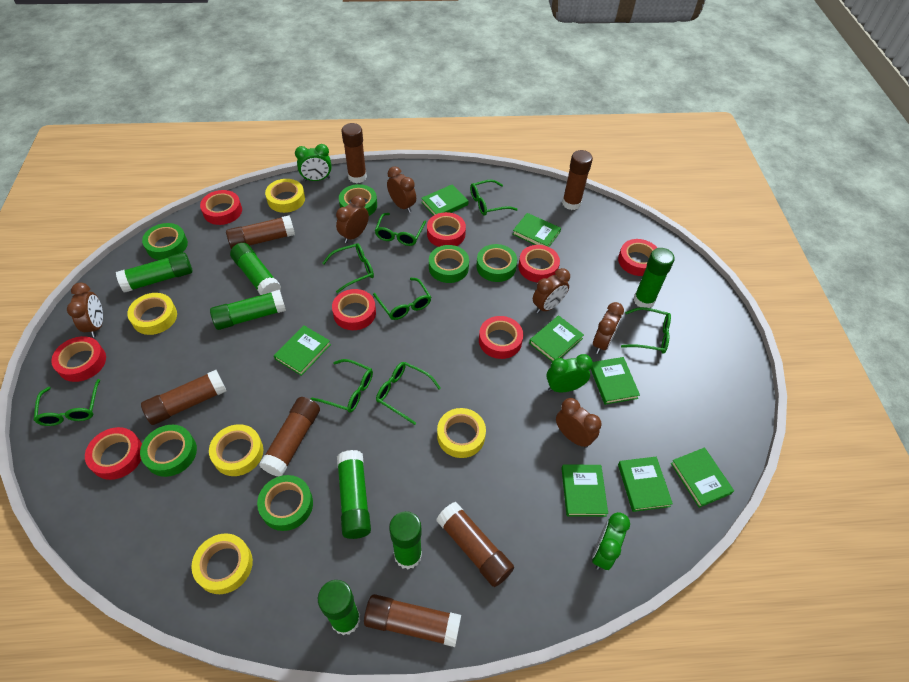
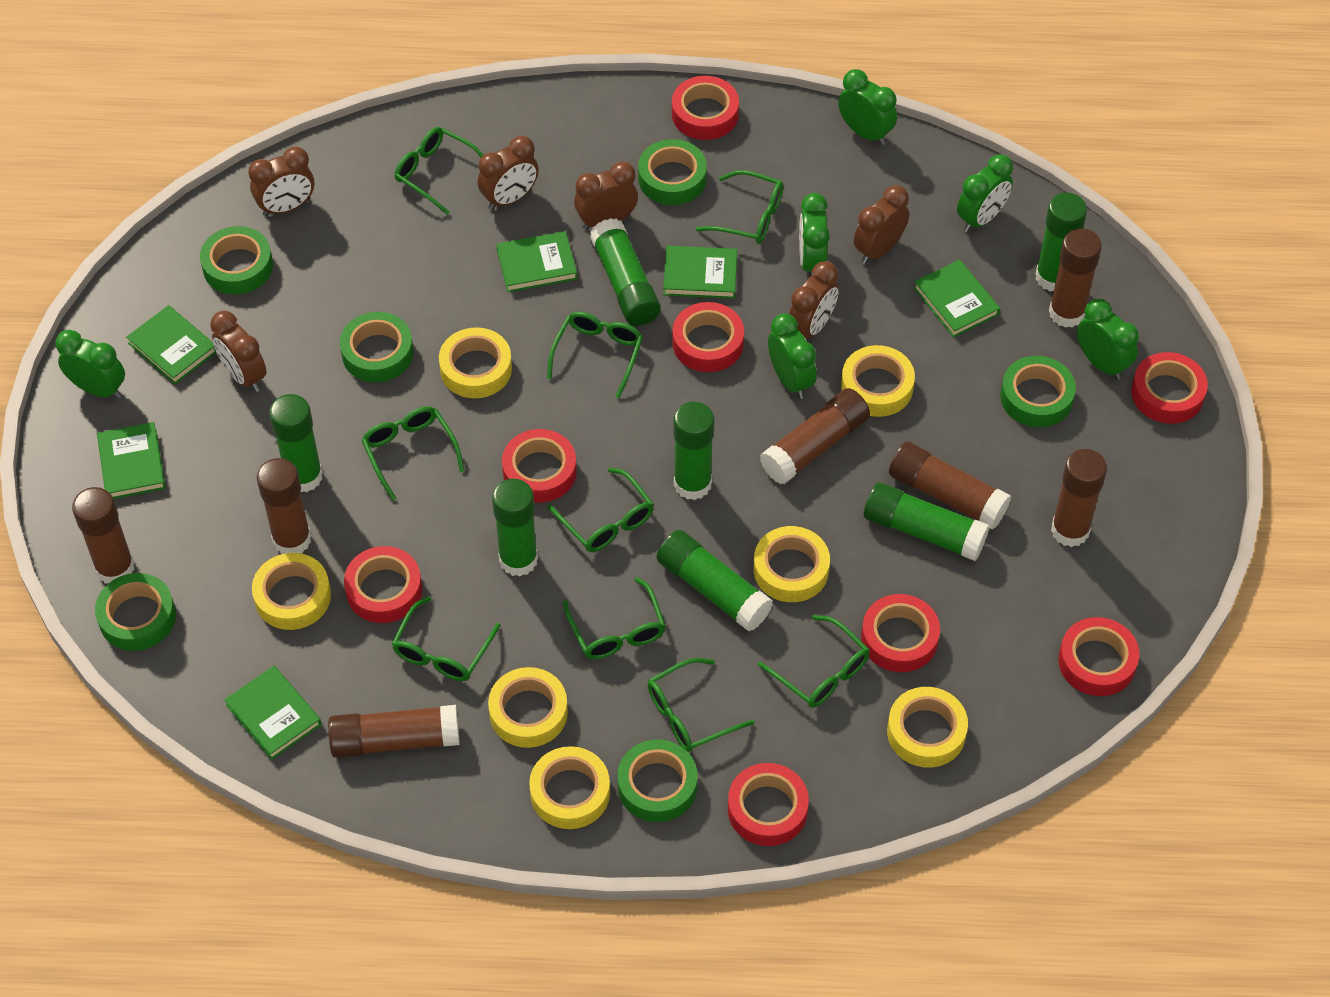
green book: 8 -> 6
green clock: 3 -> 6
green glasses: 8 -> 9
yellow tape: 5 -> 7

